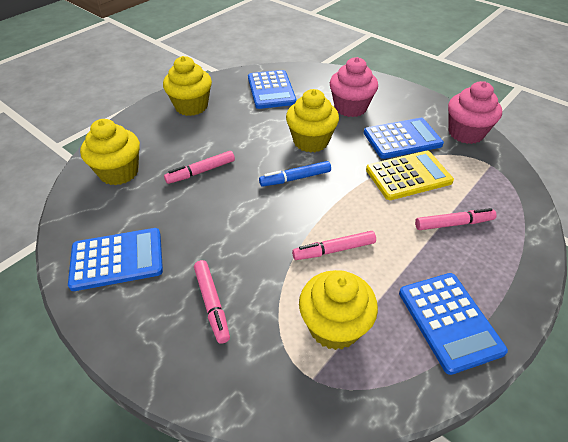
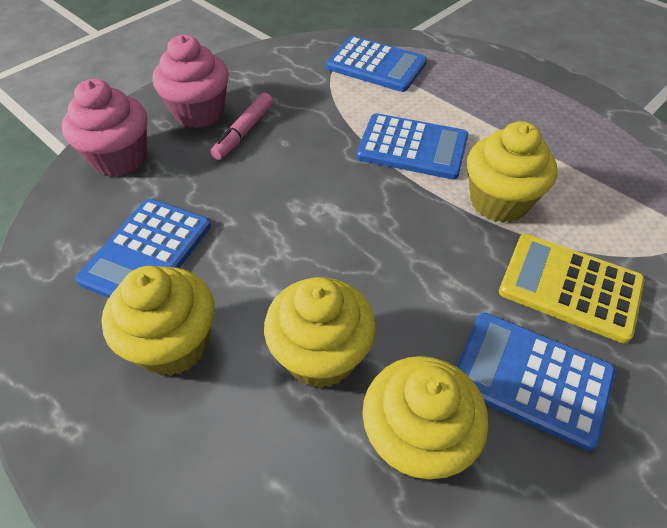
blue marker: 1 -> 0
pink marker: 4 -> 1

